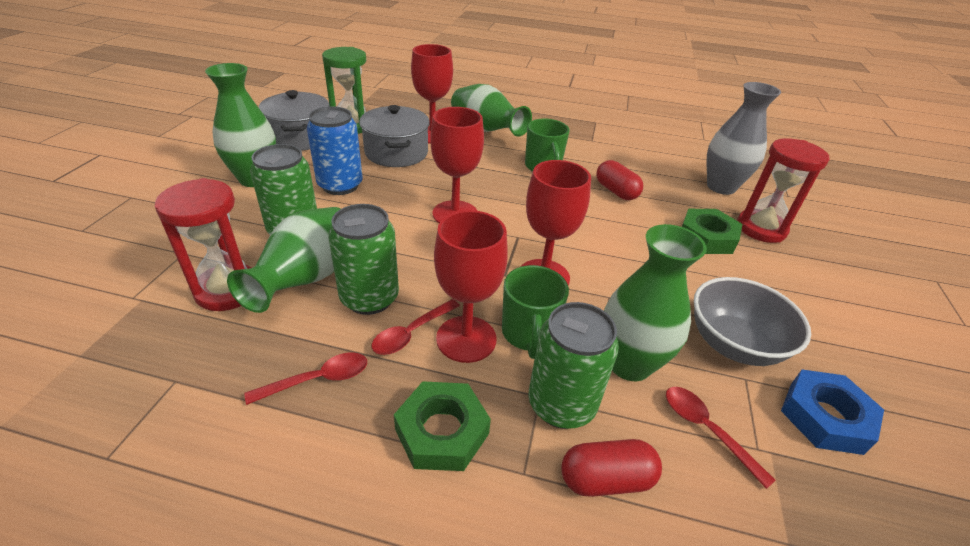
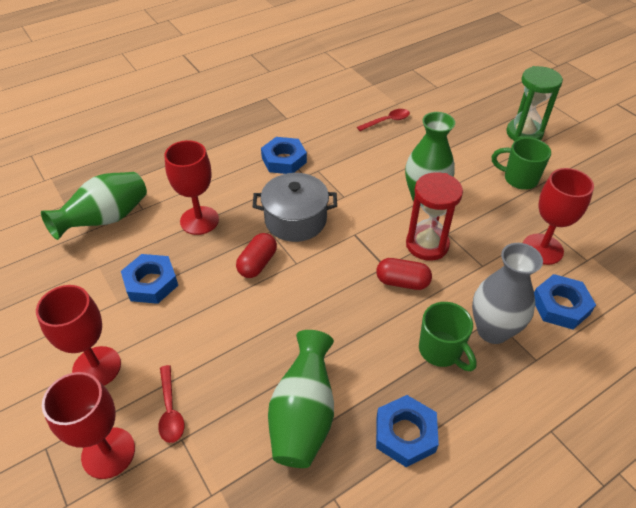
blue can: 1 -> 0
blue nut: 1 -> 4
green can: 3 -> 0
green nut: 2 -> 0
green vase: 4 -> 3
grey bowl: 1 -> 0
grey pot: 2 -> 1
red hourglass: 2 -> 1
red spoon: 3 -> 2

